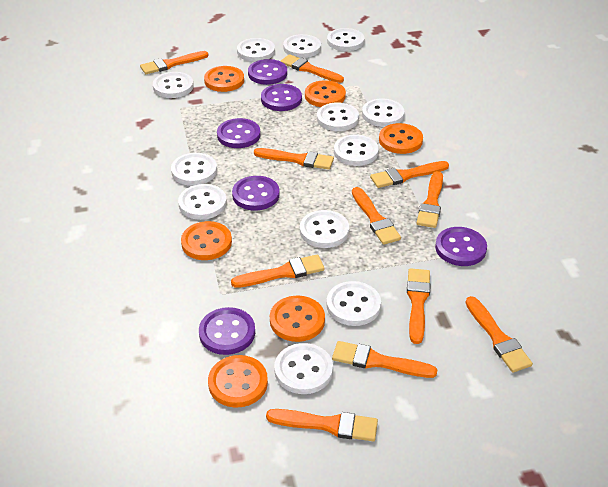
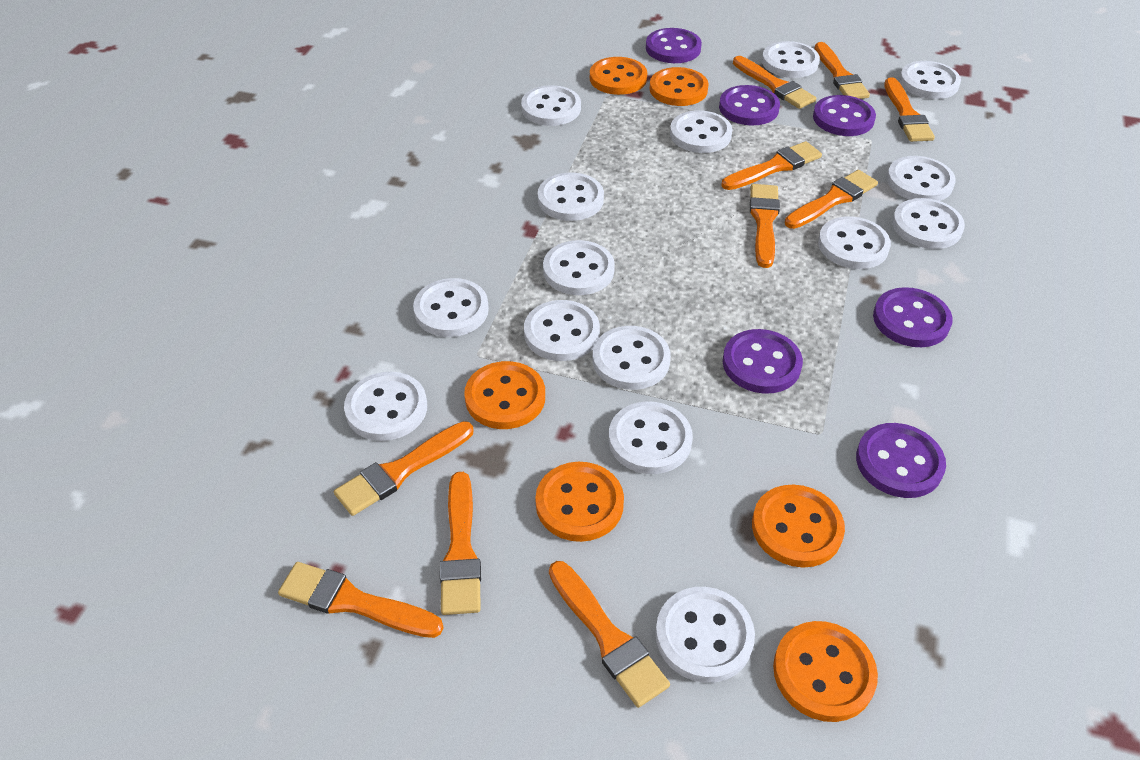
orange brush: 11 -> 10
white button: 12 -> 15

